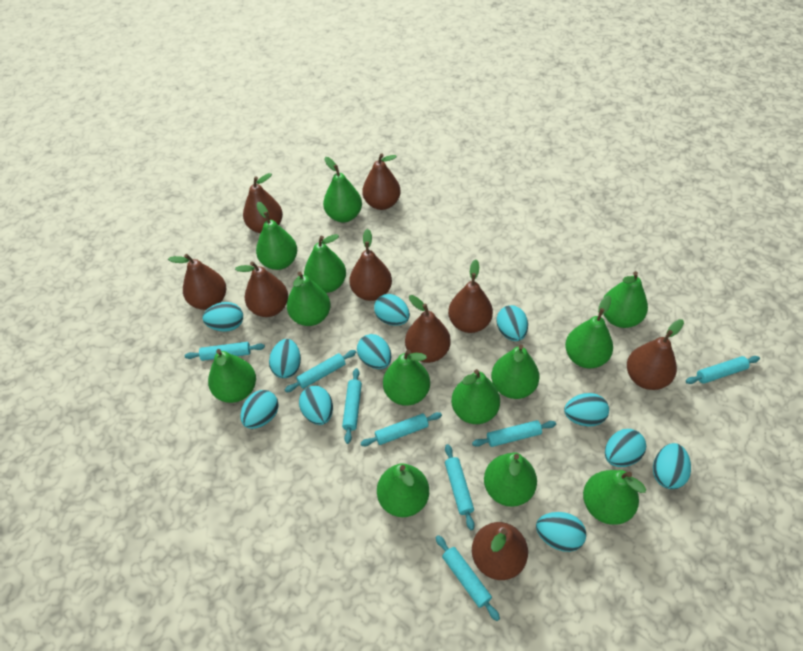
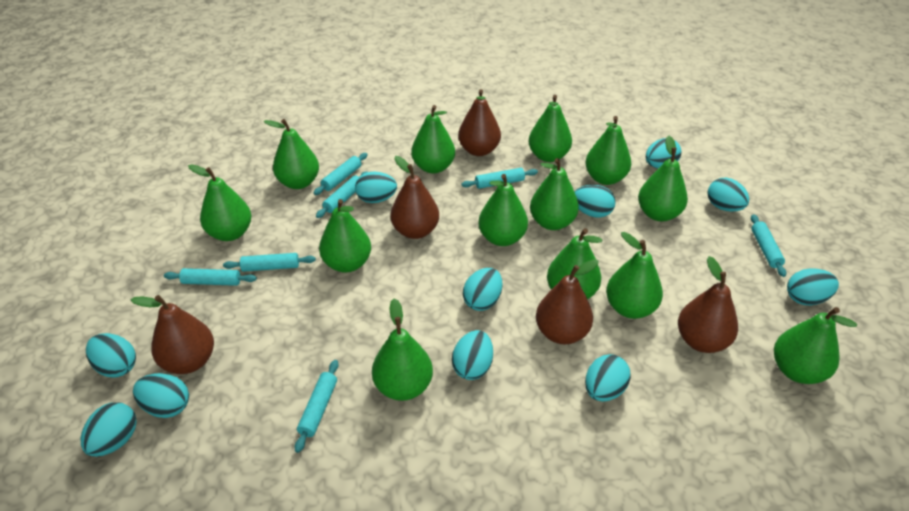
brown pear: 9 -> 5
turquoise rolling pin: 8 -> 7

